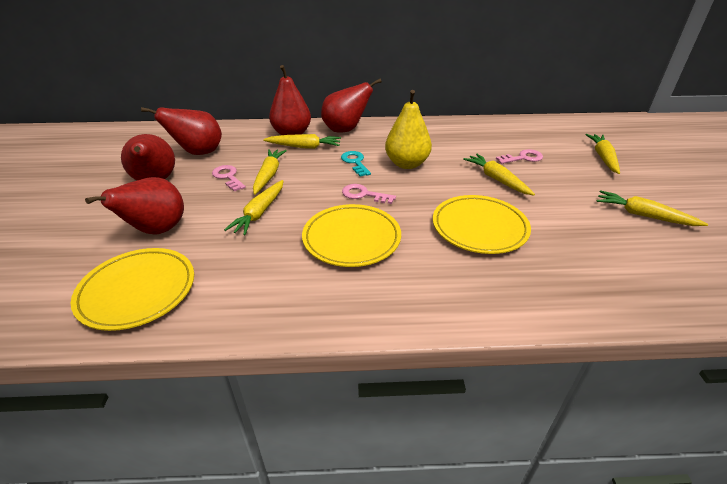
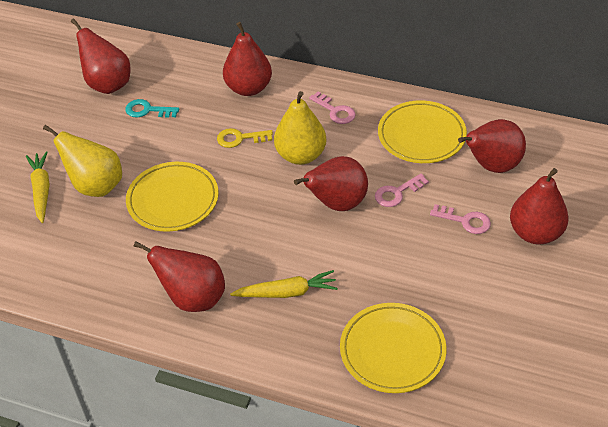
red pear: 5 -> 6
yellow carrot: 6 -> 2
yellow key: 0 -> 1
yellow pear: 1 -> 2

